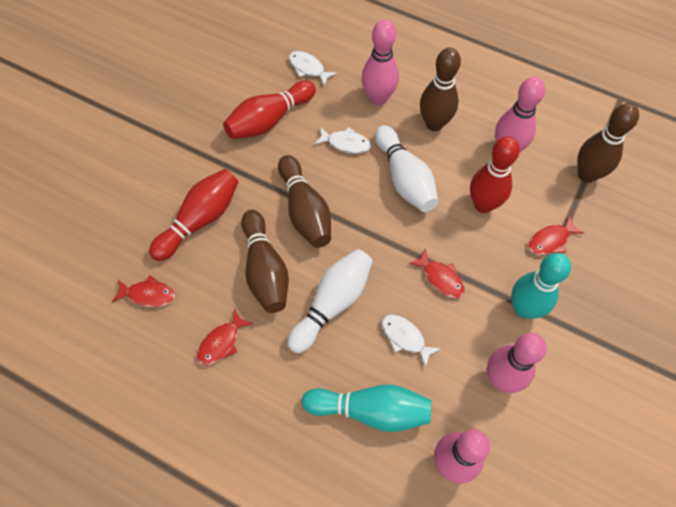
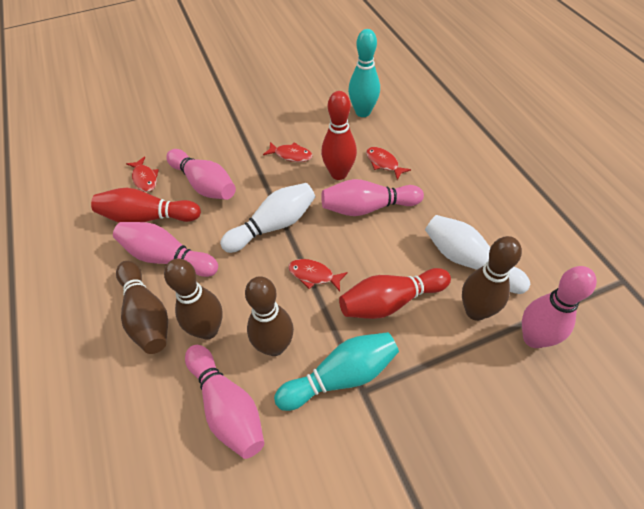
pink bowling pin: 4 -> 5
white fish: 3 -> 0

